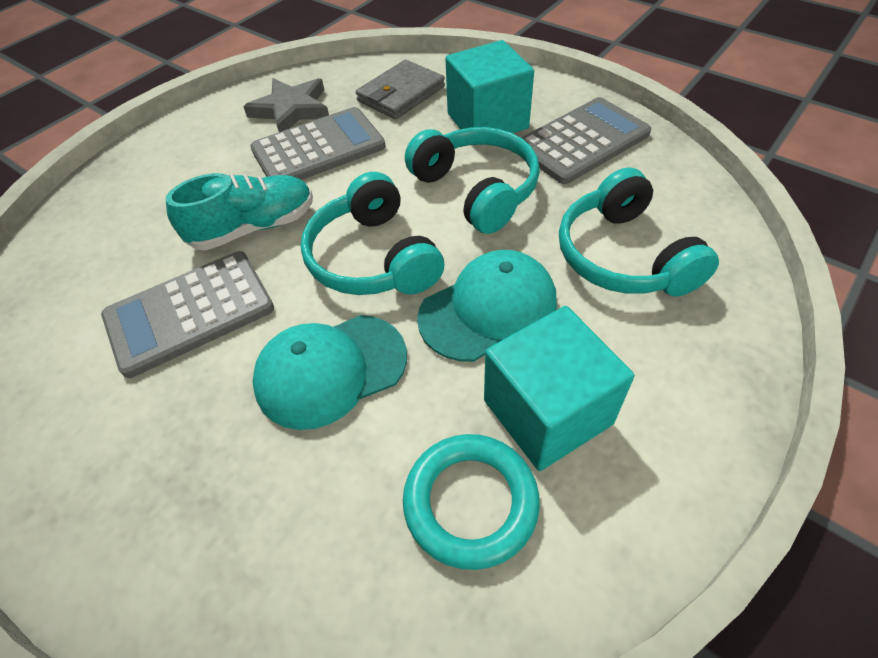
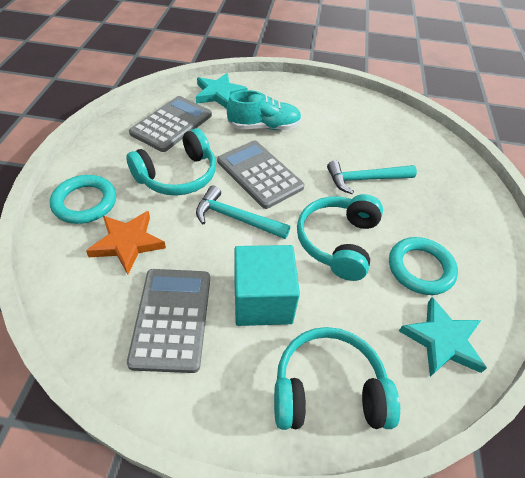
grey star: 1 -> 0
grey wallet: 1 -> 0
orange star: 0 -> 1
turquoise cap: 2 -> 0
turquoise cube: 2 -> 1
turquoise hammer: 0 -> 2
turquoise ring: 1 -> 2
turquoise star: 0 -> 2

